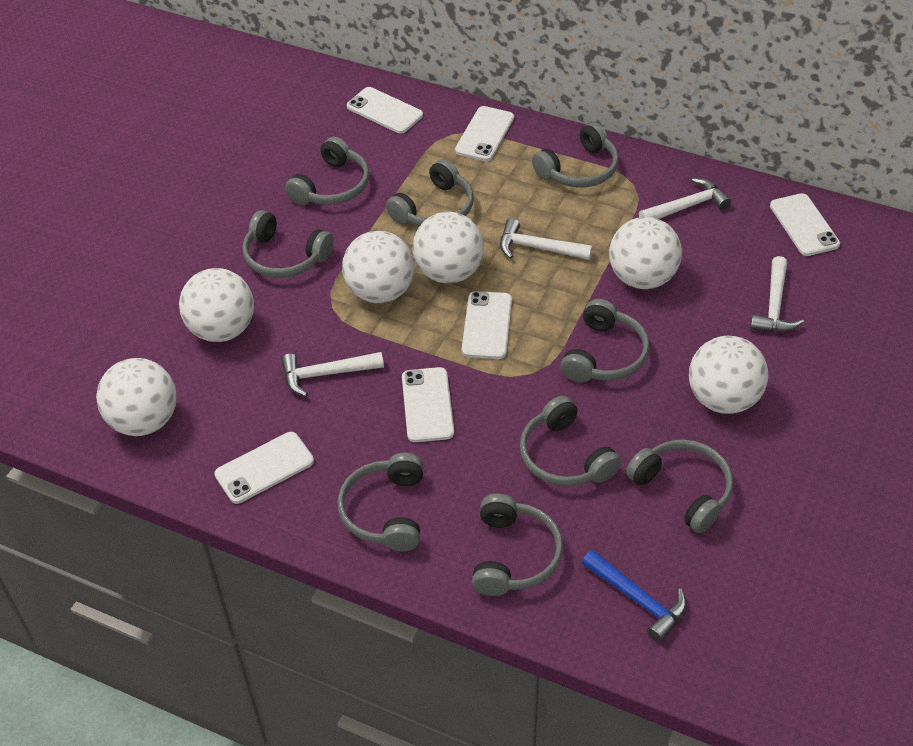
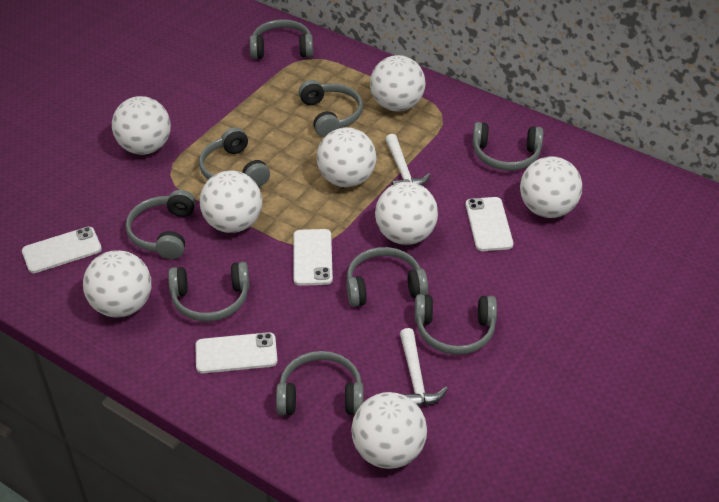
blue hammer: 1 -> 0
white ball: 6 -> 8
white hammer: 4 -> 2
white phone: 6 -> 4

